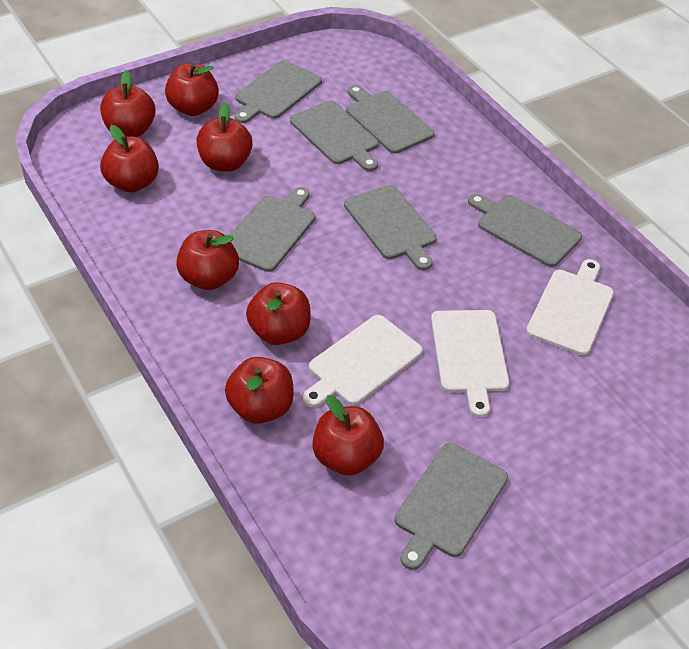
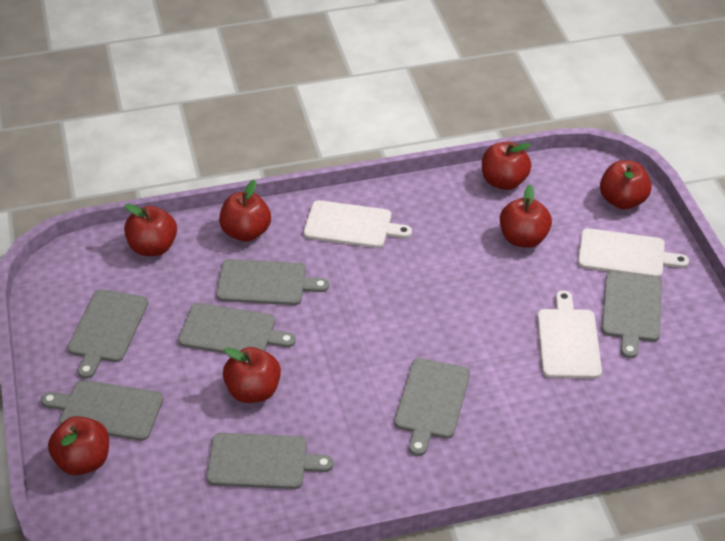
red apple: 8 -> 7

